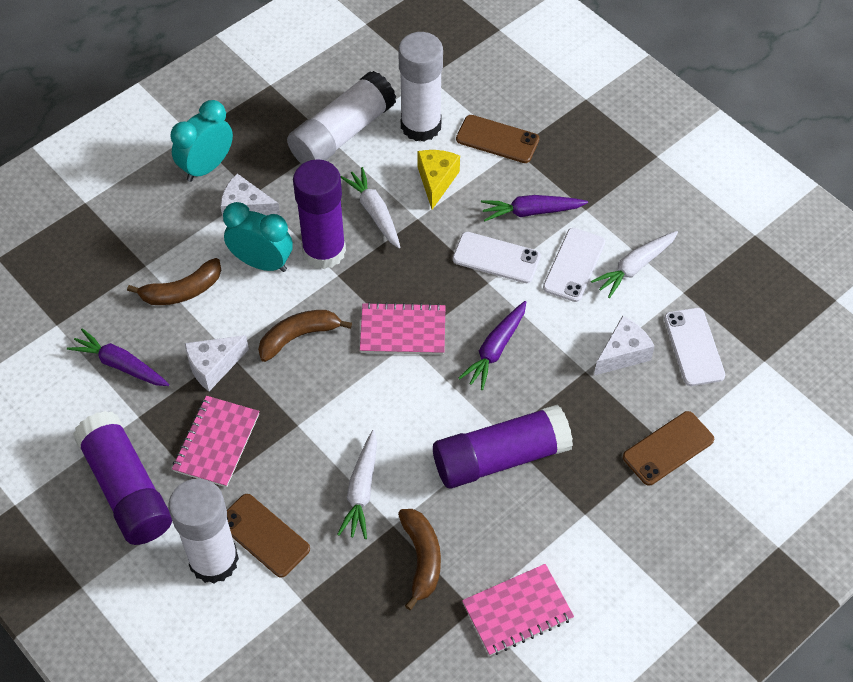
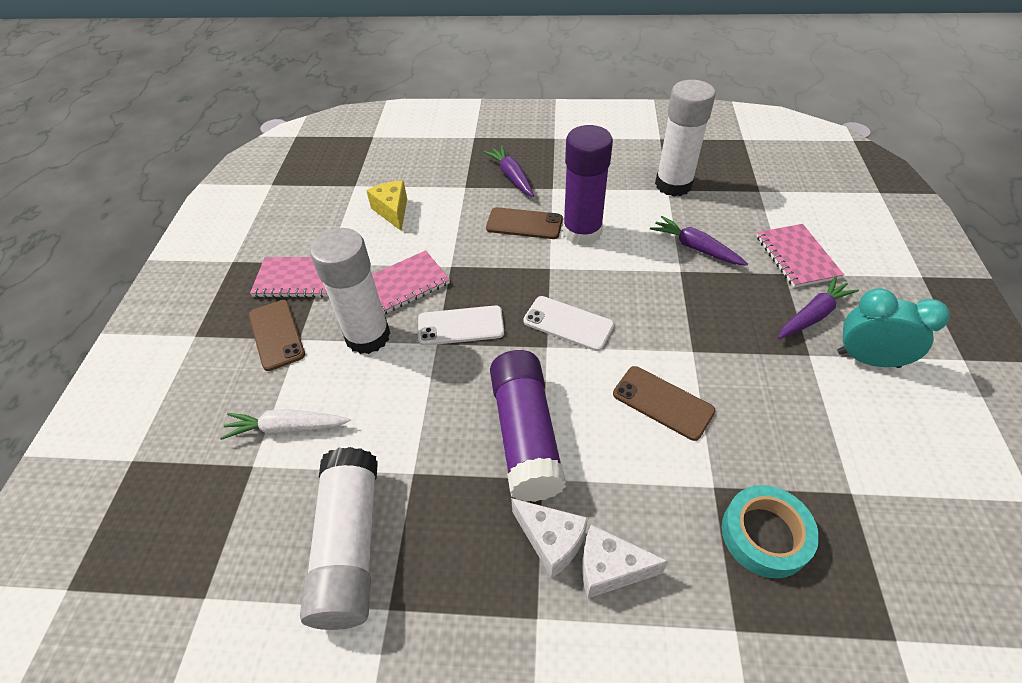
brown banana: 3 -> 0
purple glue stick: 3 -> 2
turquoise clock: 2 -> 1
turquoise tape: 0 -> 1
white carrot: 3 -> 1
white cheese: 3 -> 2
white phone: 3 -> 2

